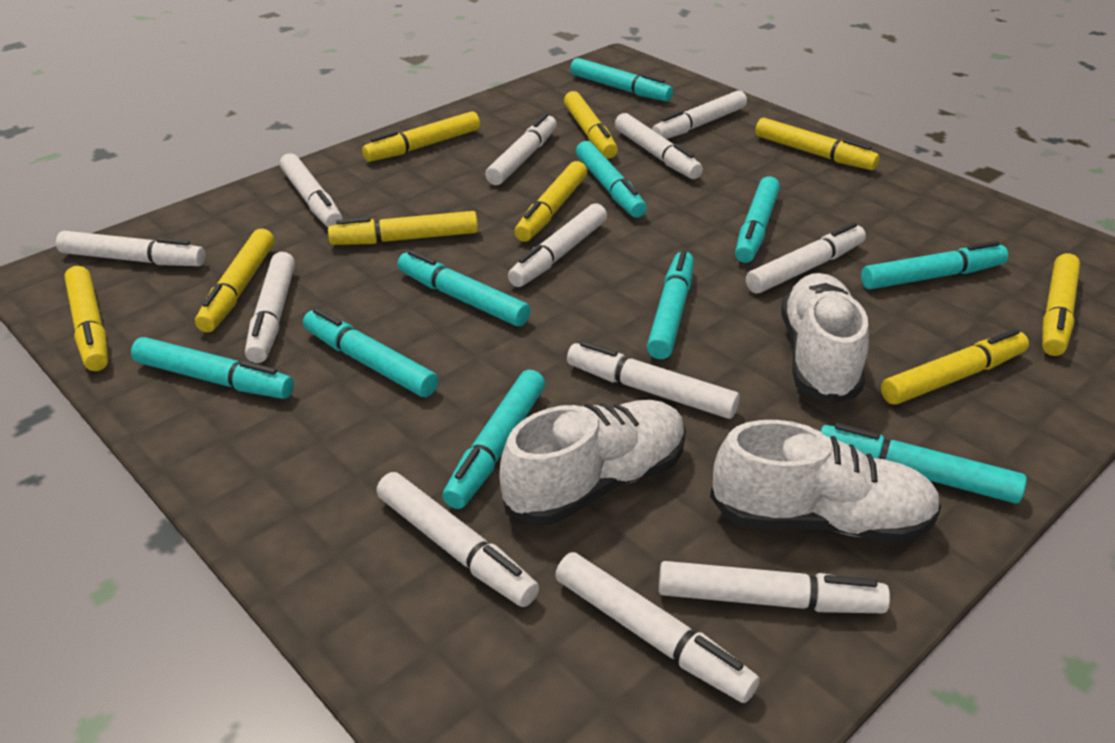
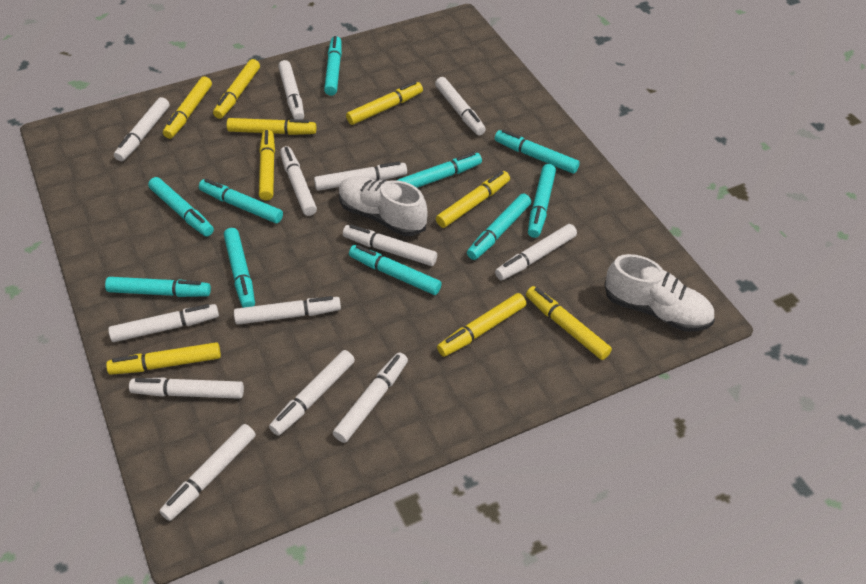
white marker: 12 -> 13
white shoe: 3 -> 2

